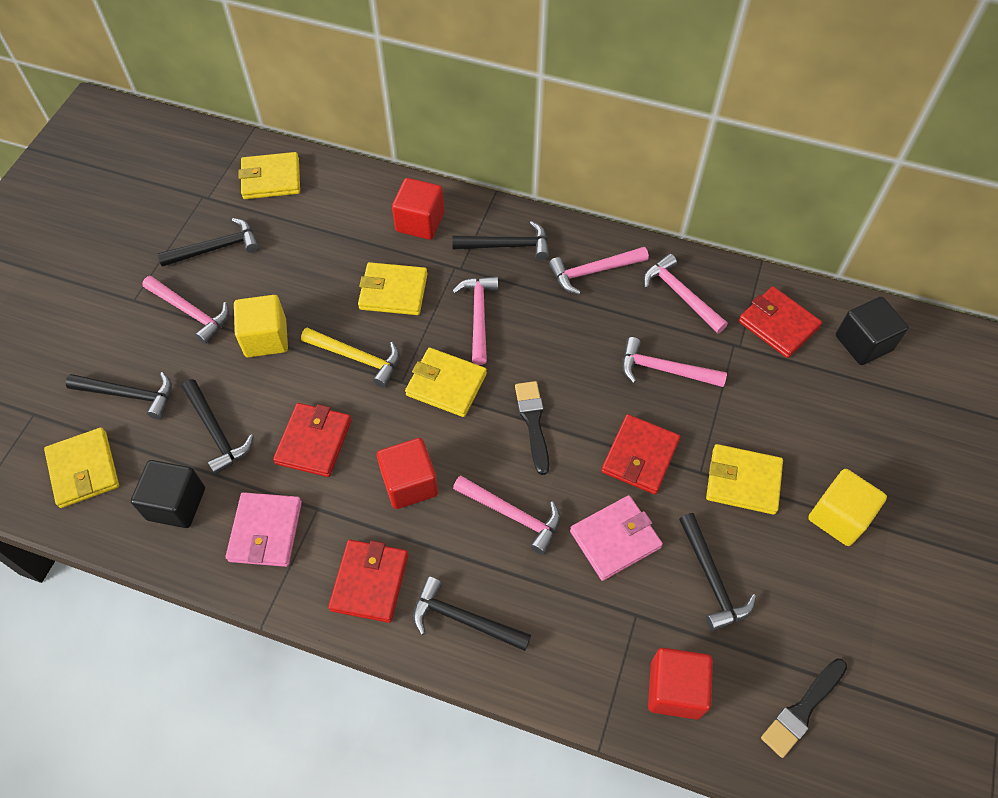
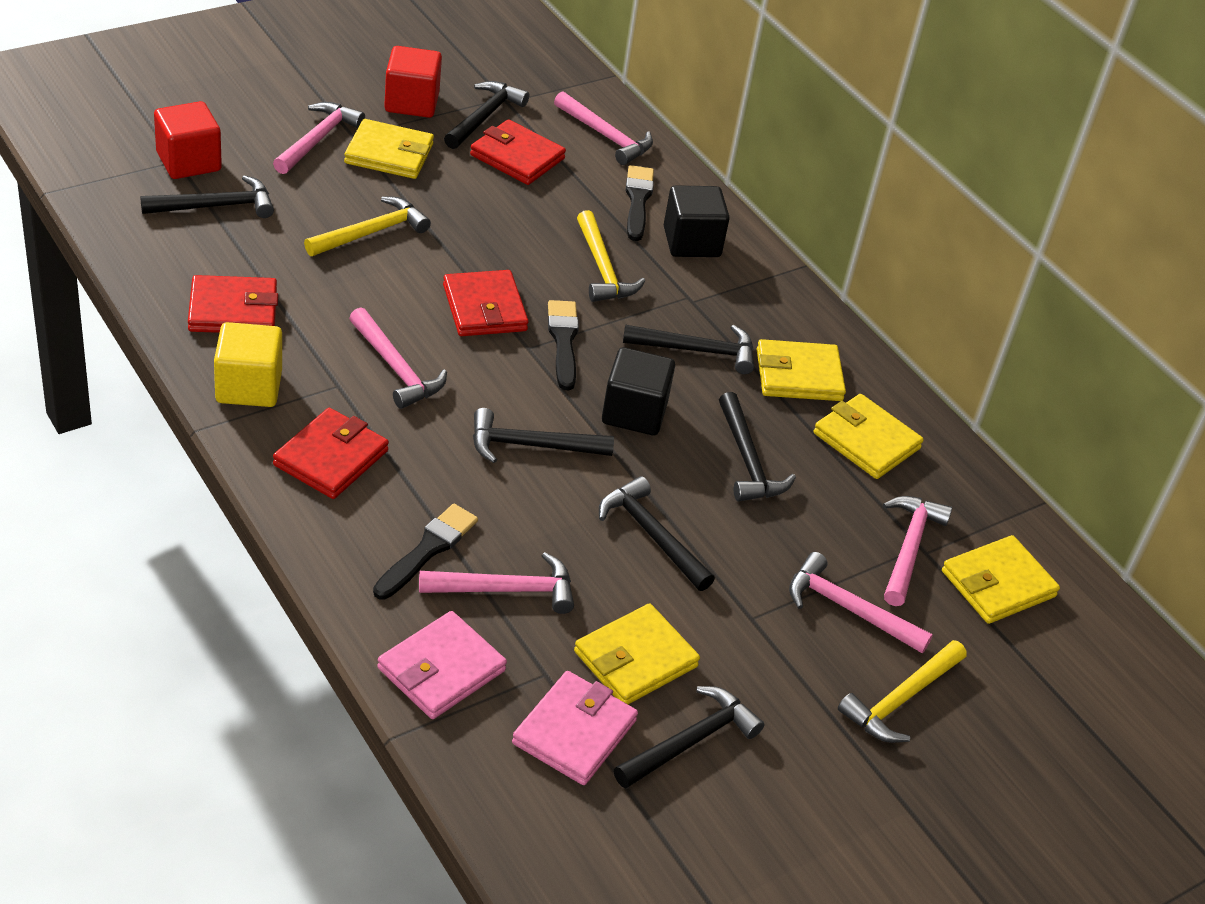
black brush: 2 -> 3
black hammer: 6 -> 7
red cube: 3 -> 2
yellow cube: 2 -> 1
yellow hammer: 1 -> 3

